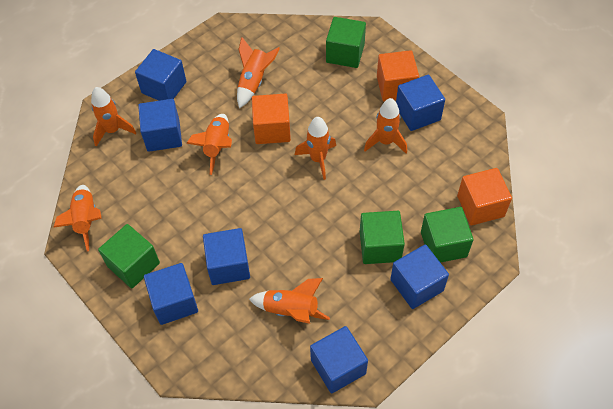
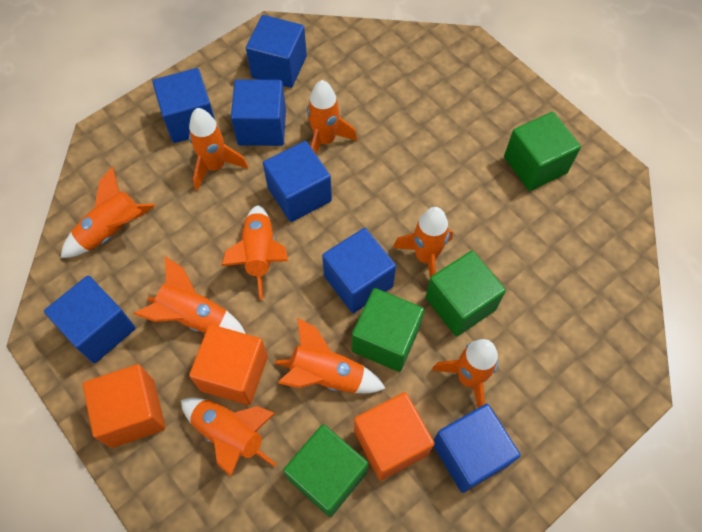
orange rocket: 7 -> 9

